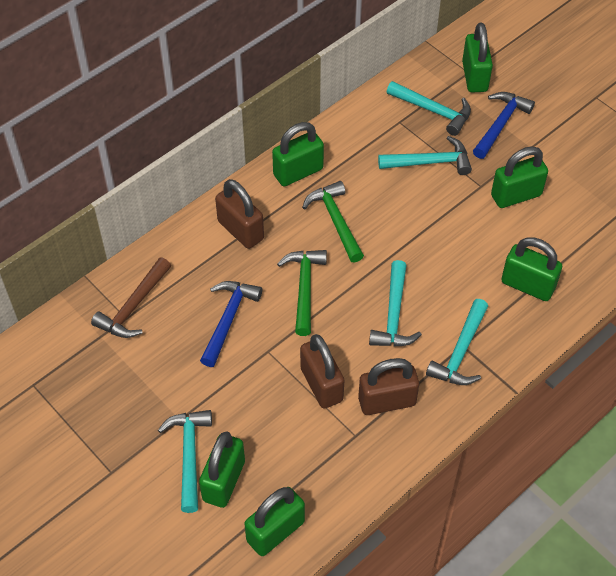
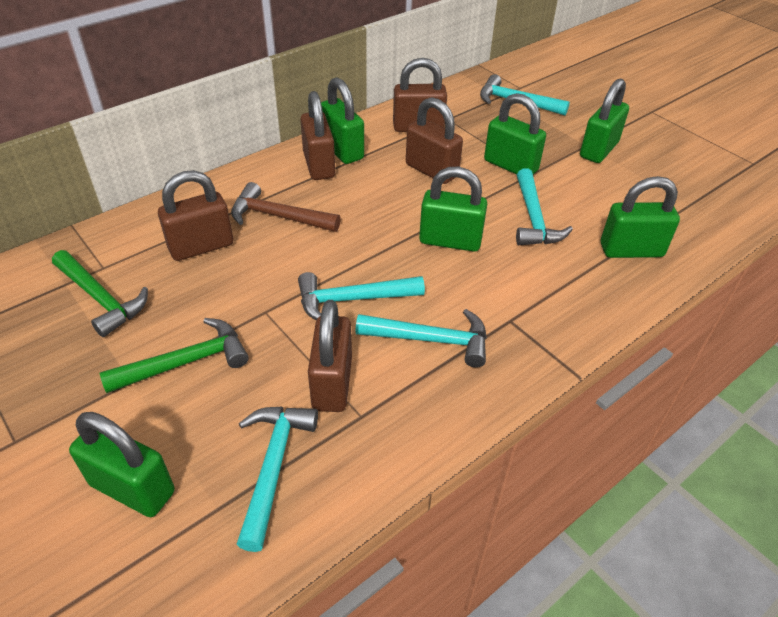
blue hammer: 2 -> 0
brown padlock: 3 -> 5

